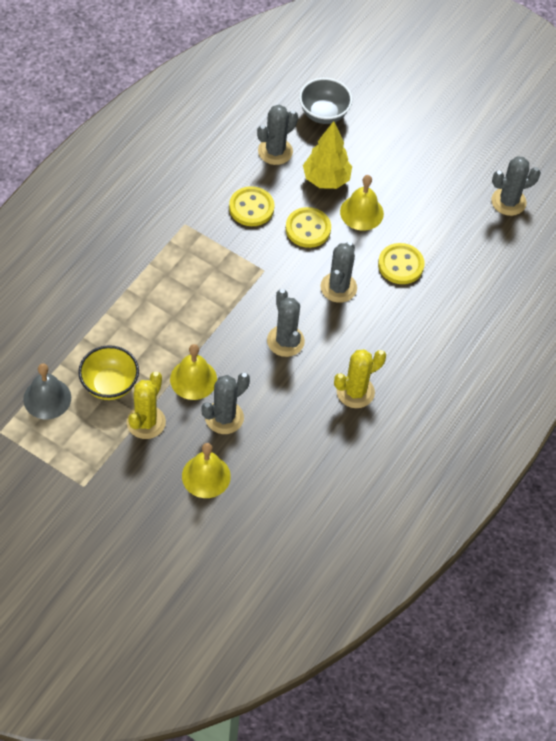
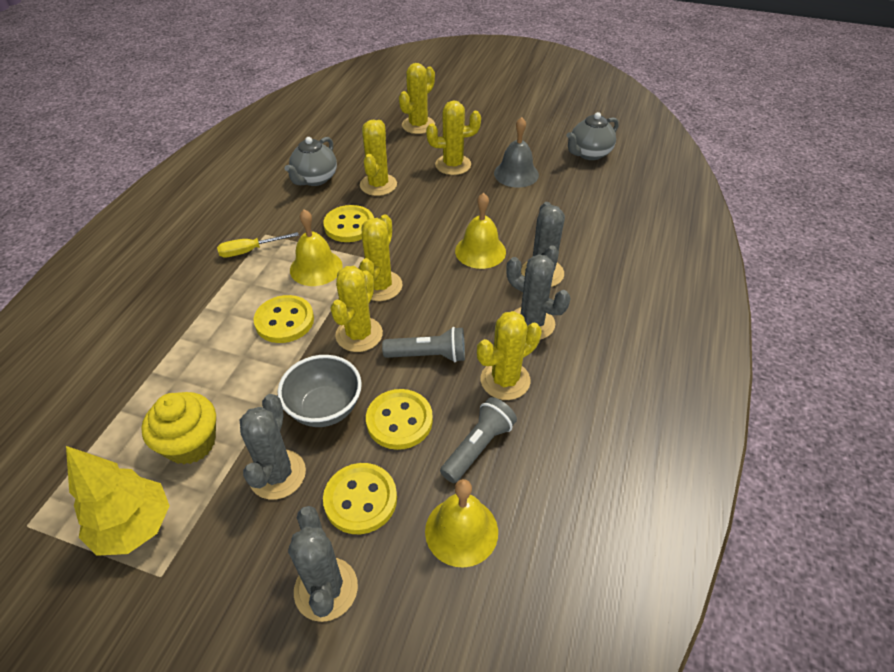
grey cactus: 5 -> 4
grey flashlight: 0 -> 2
grey teapot: 0 -> 2
yellow bowl: 1 -> 0
yellow button: 3 -> 4
yellow cactus: 2 -> 6
yellow cupcake: 0 -> 1
yellow screwdriver: 0 -> 1

